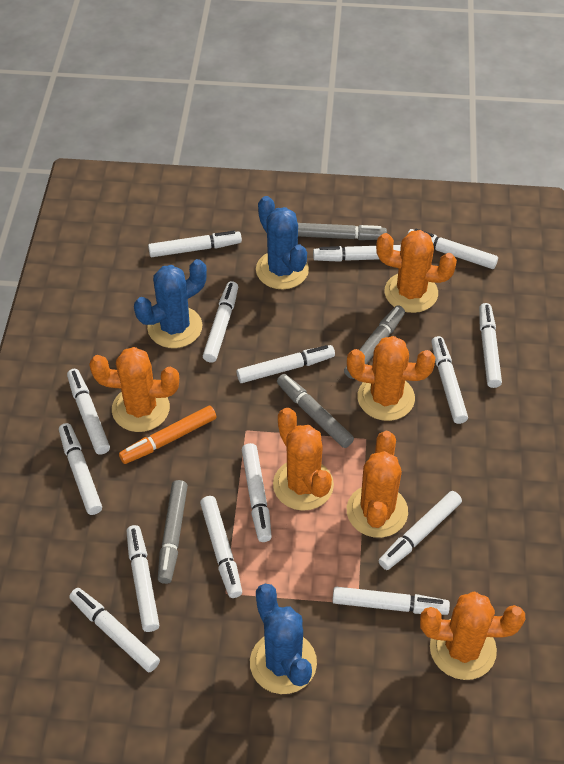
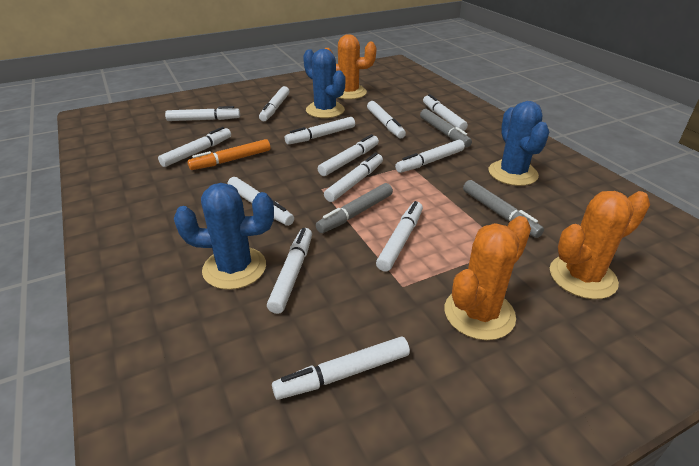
grey marker: 4 -> 3
orange cactus: 6 -> 3
white marker: 15 -> 13

